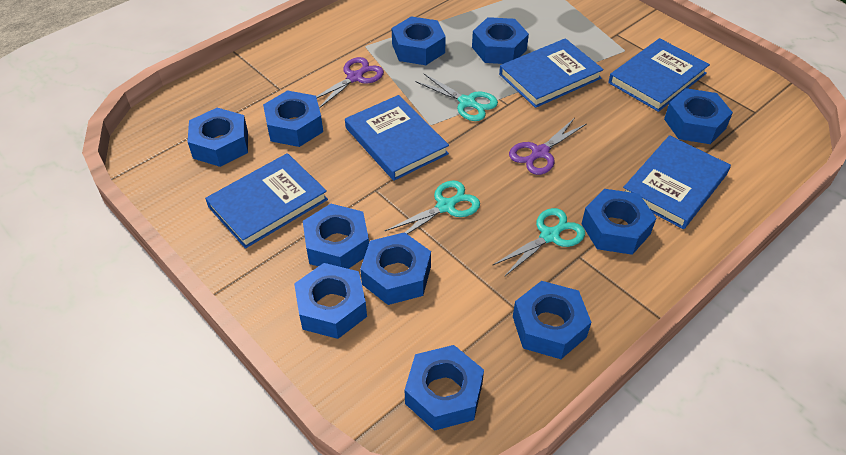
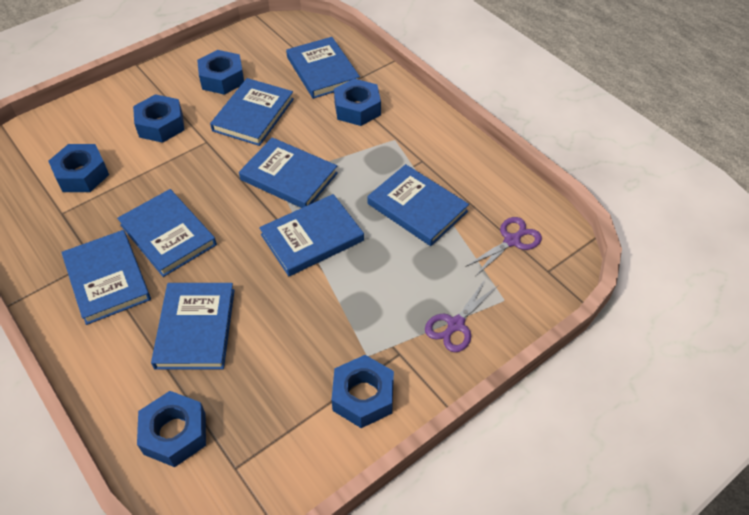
blue book: 5 -> 8
blue nut: 11 -> 6
turquoise scissors: 3 -> 0

